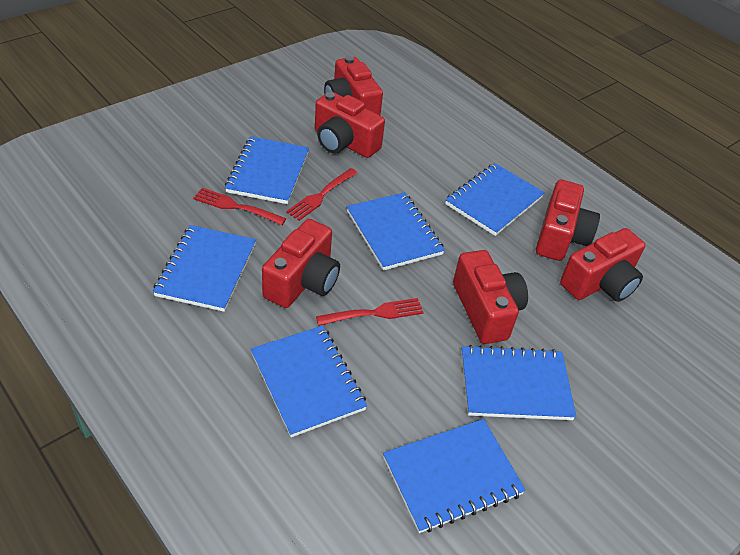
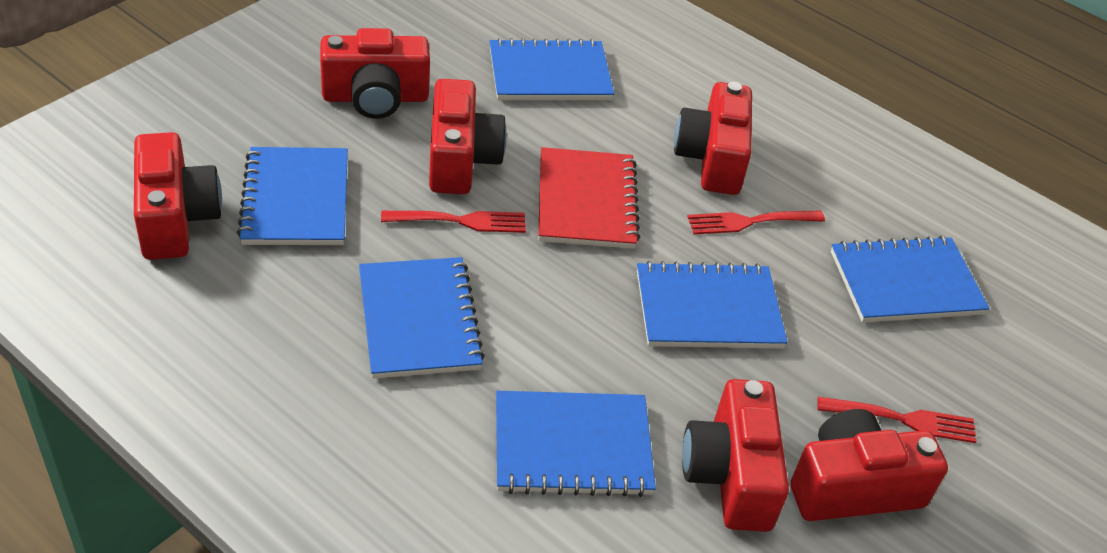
blue notebook: 7 -> 6
red notebook: 0 -> 1

